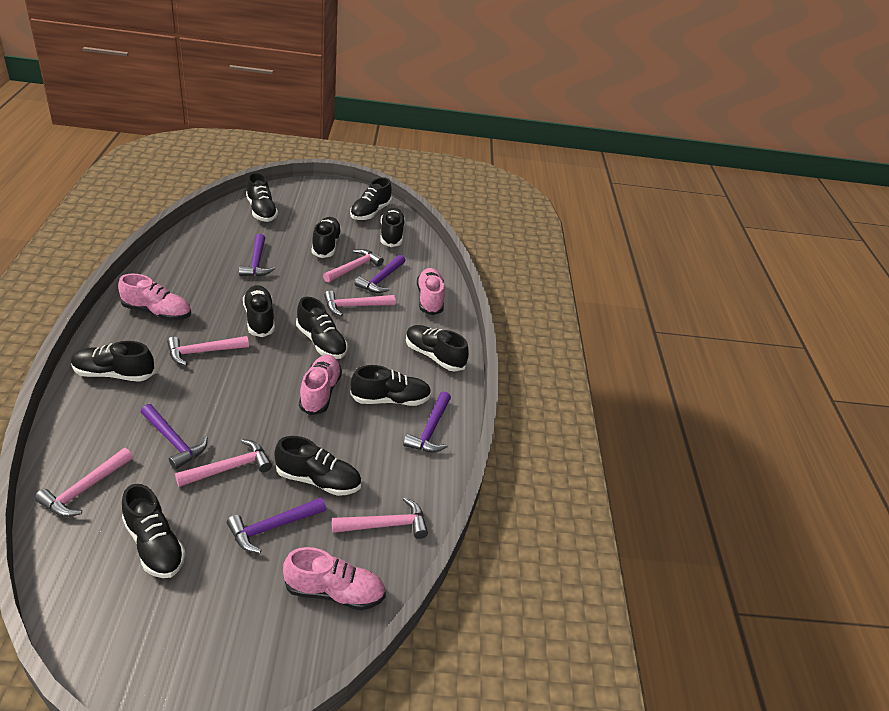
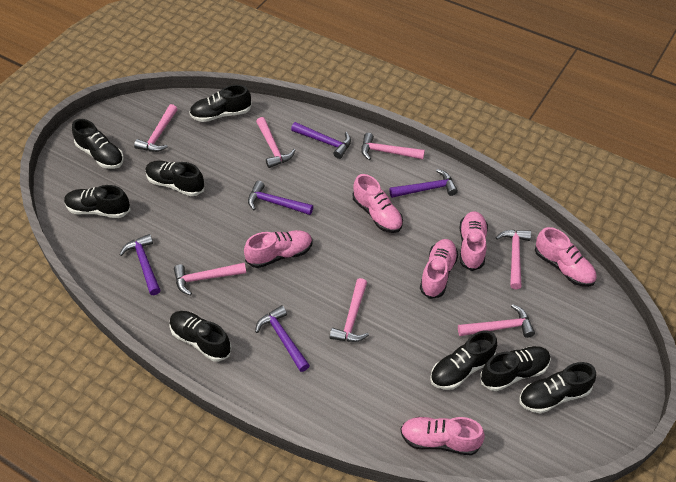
black shoe: 11 -> 8
pink hammer: 6 -> 7
pink shoe: 4 -> 6

